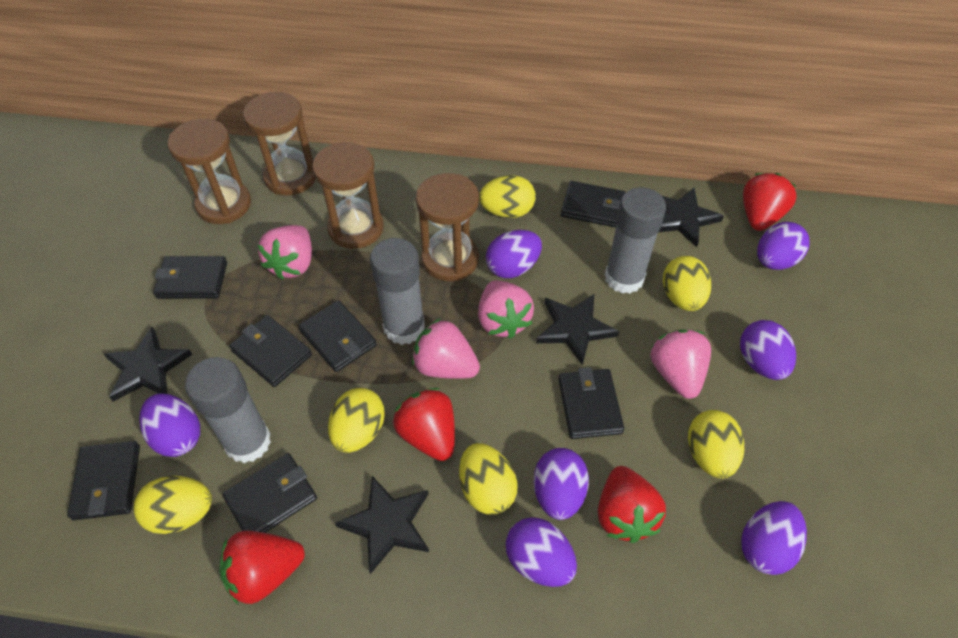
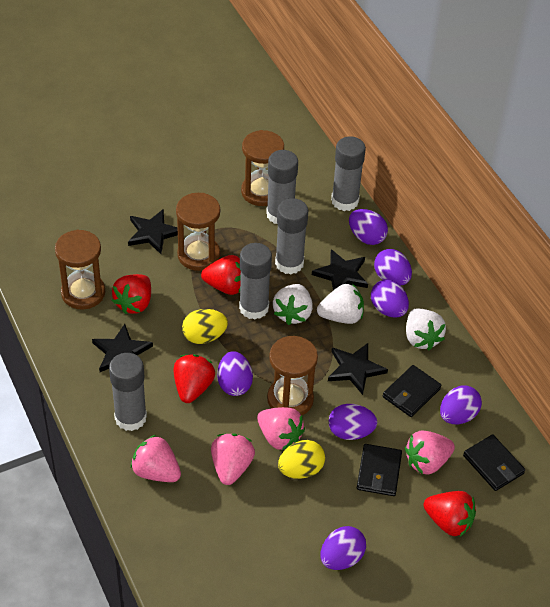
black wallet: 7 -> 3
grey glue stick: 3 -> 5
white strawberry: 0 -> 3
yellow egg: 6 -> 2

